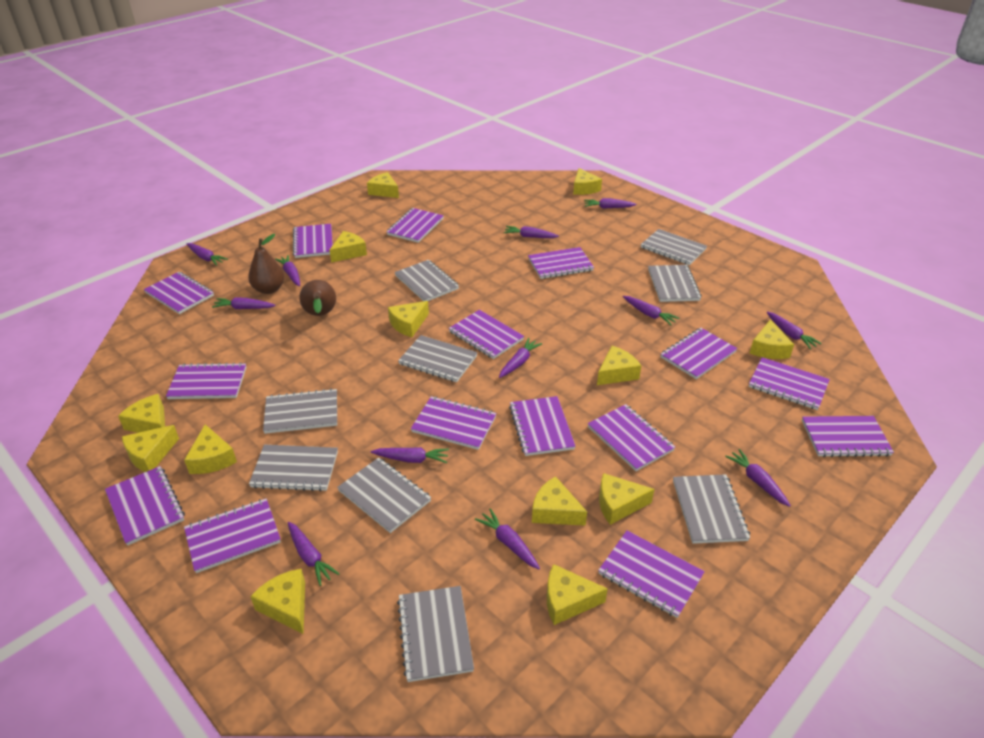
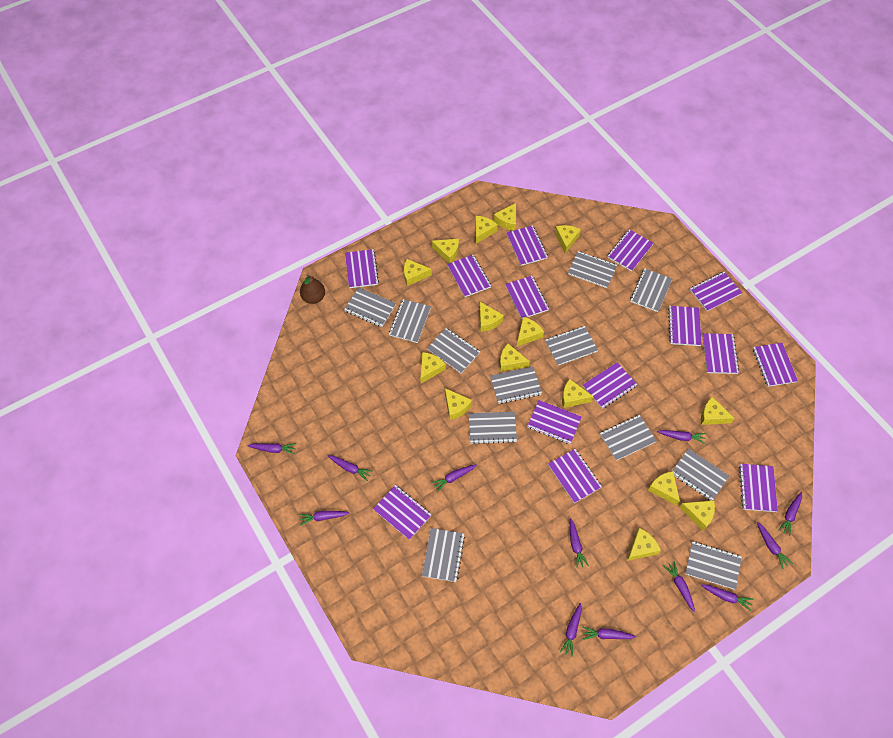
brown pear: 2 -> 1
grey notebook: 9 -> 12
purple notebook: 15 -> 14
yellow cheese: 13 -> 15

